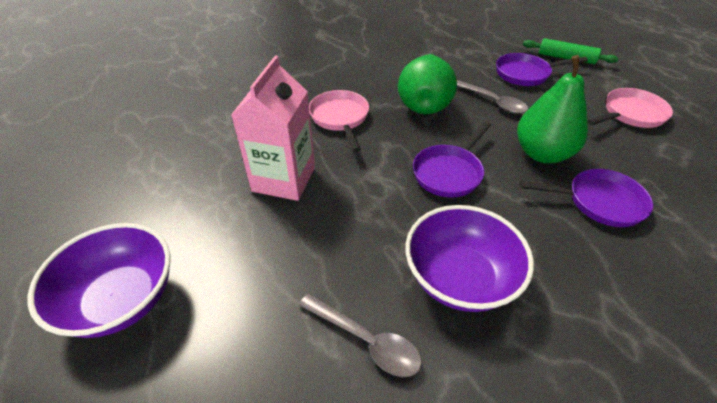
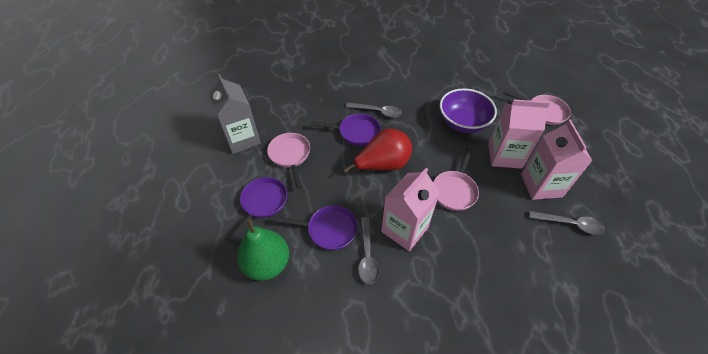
green pear: 2 -> 1
green rolling pin: 1 -> 0
grey carton: 0 -> 1
grey spoon: 2 -> 3
pink carton: 1 -> 3
pink pan: 2 -> 3
purple bowl: 2 -> 1
red pear: 0 -> 1

